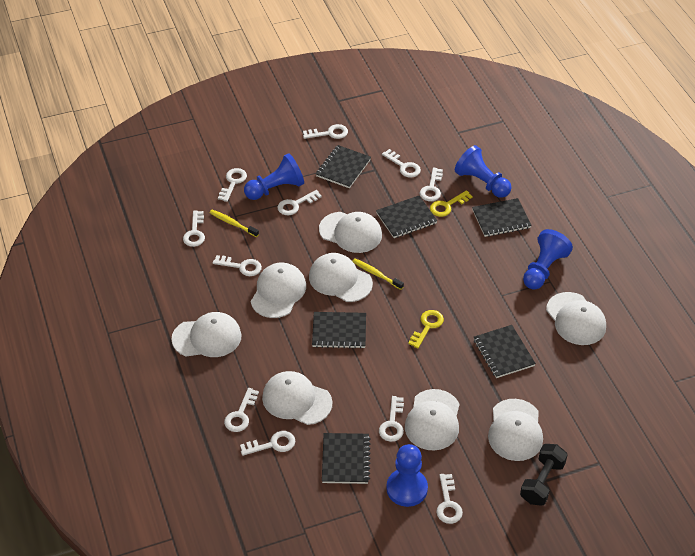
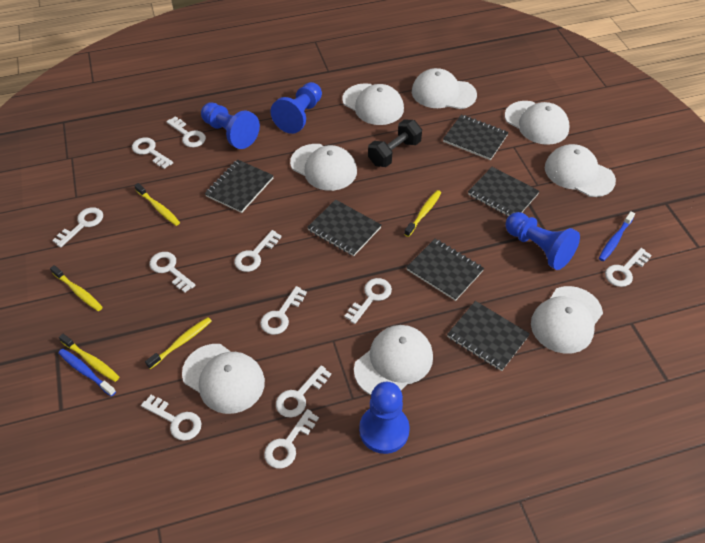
blue toothbrush: 0 -> 2
yellow key: 2 -> 0
yellow toothbrush: 2 -> 5

